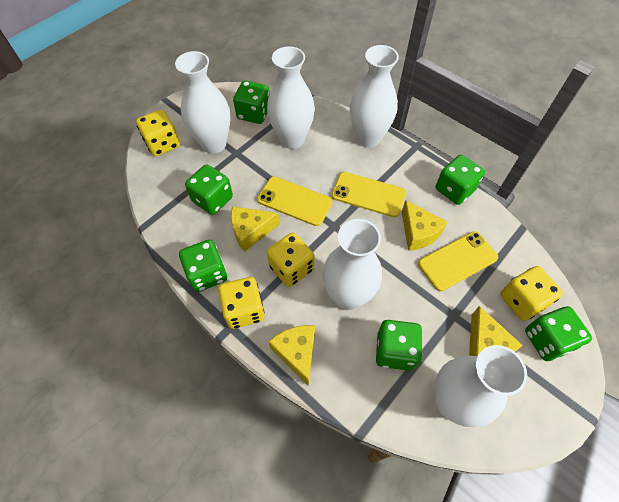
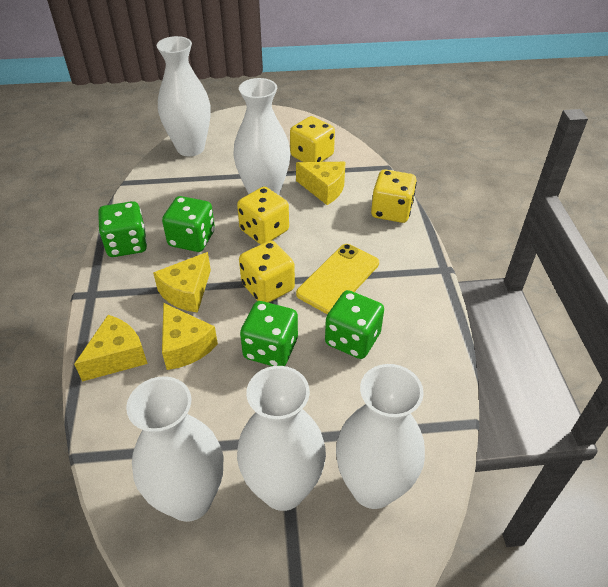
green dice: 6 -> 4
yellow phone: 3 -> 1

